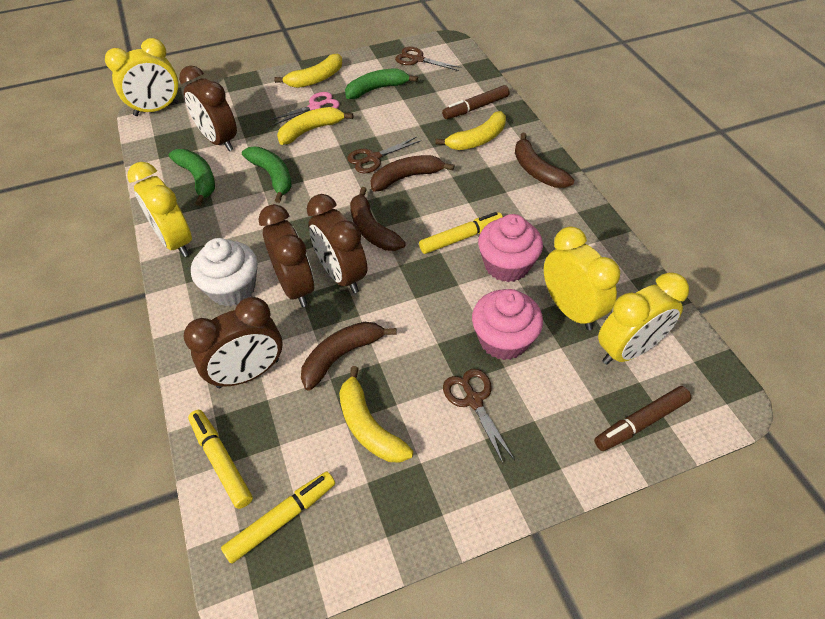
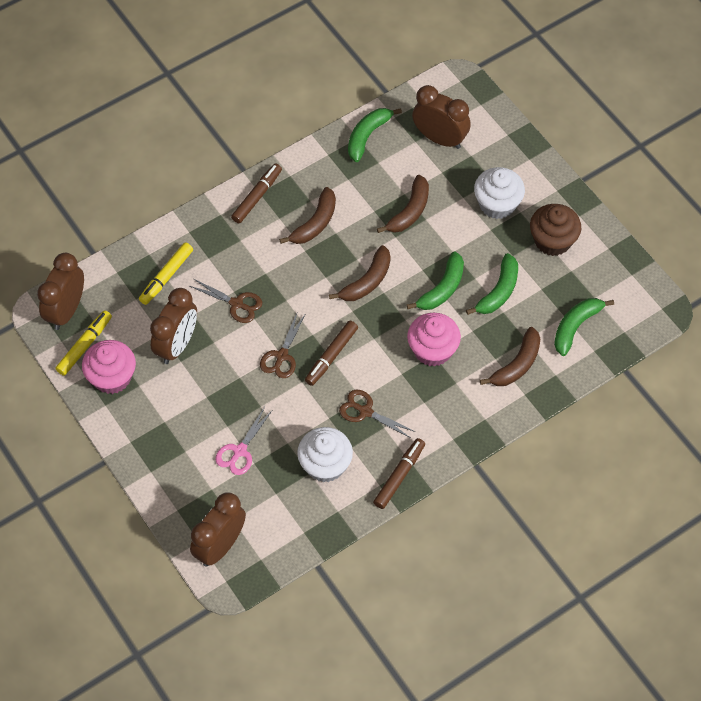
brown cupcake: 0 -> 1
brown marker: 2 -> 3
green banana: 3 -> 4
white cupcake: 1 -> 2
yellow banana: 4 -> 0
yellow clock: 4 -> 0
yellow marker: 3 -> 2

